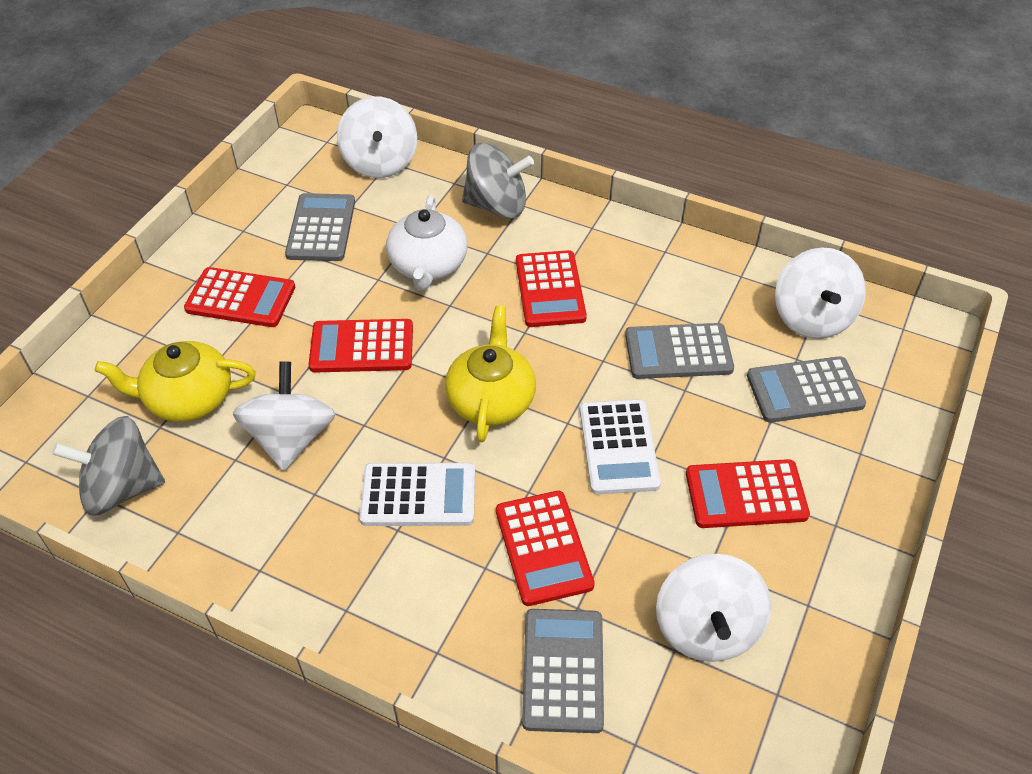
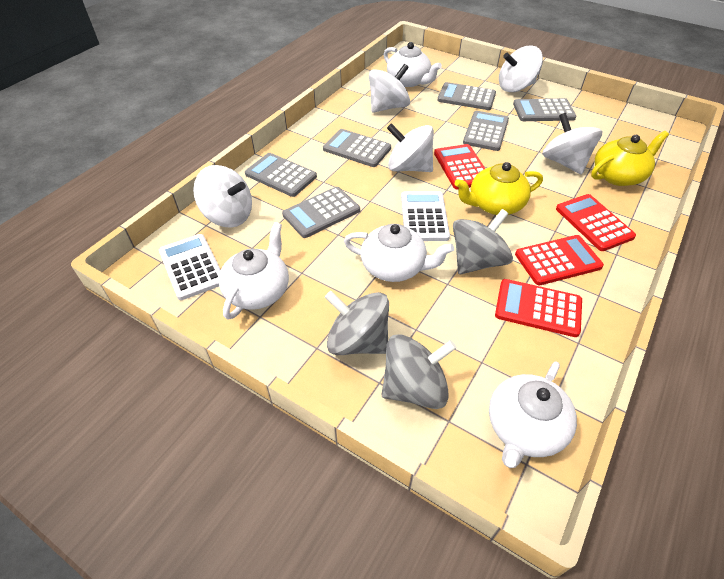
grey calculator: 4 -> 6
grey spinning top: 2 -> 3
red calculator: 5 -> 4
white spinning top: 4 -> 5
white teapot: 1 -> 4

